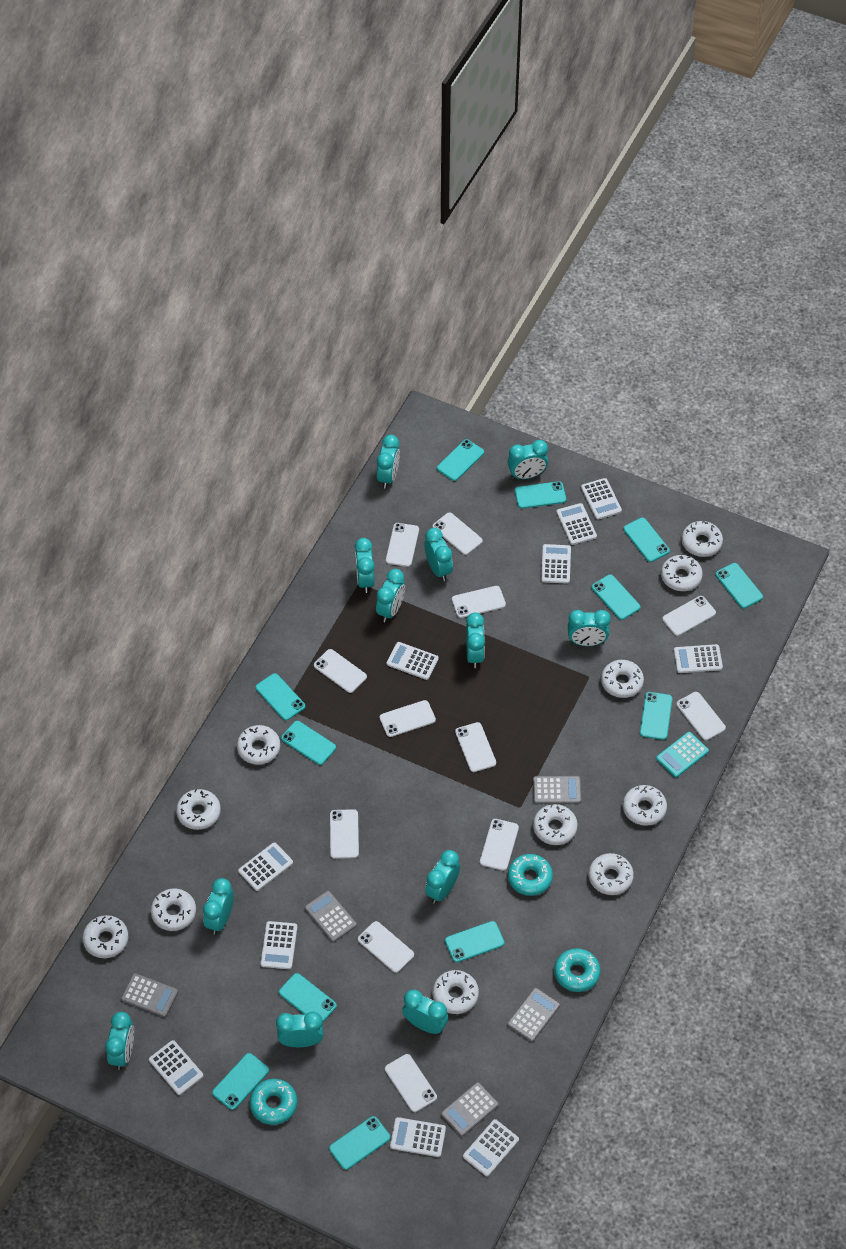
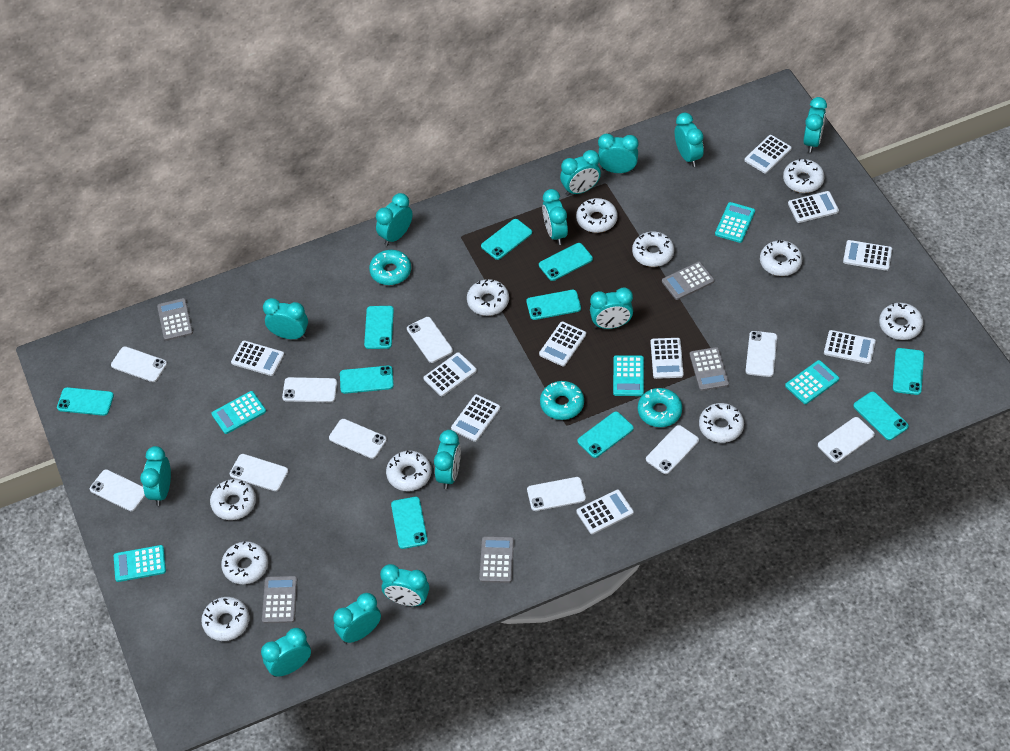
turquoise calculator: 1 -> 5
turquoise clock: 12 -> 13
turquoise phone: 12 -> 10
white phone: 12 -> 10

